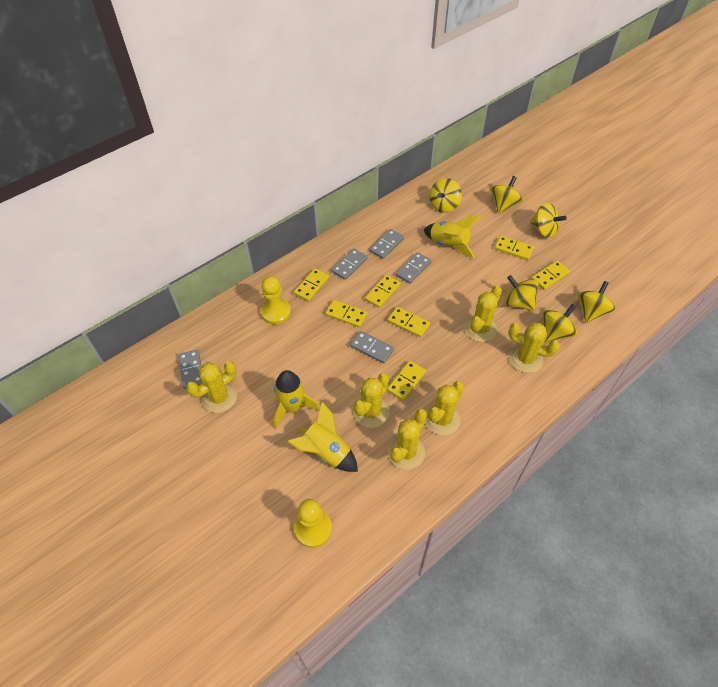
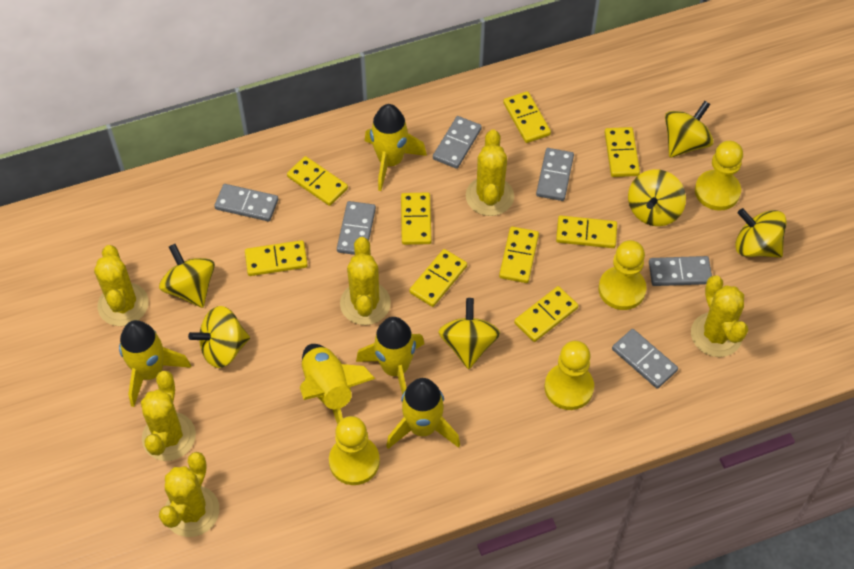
grey domino: 5 -> 6
yellow domino: 7 -> 9
yellow pawn: 2 -> 4
yellow rocket: 3 -> 5

